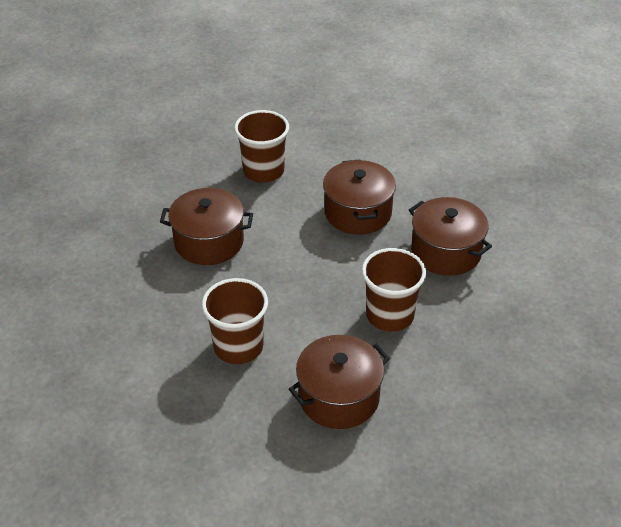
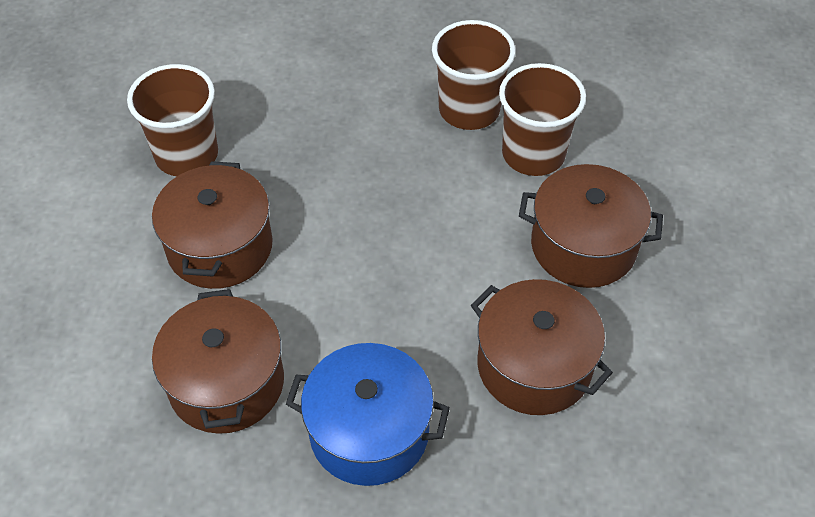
blue pot: 0 -> 1

